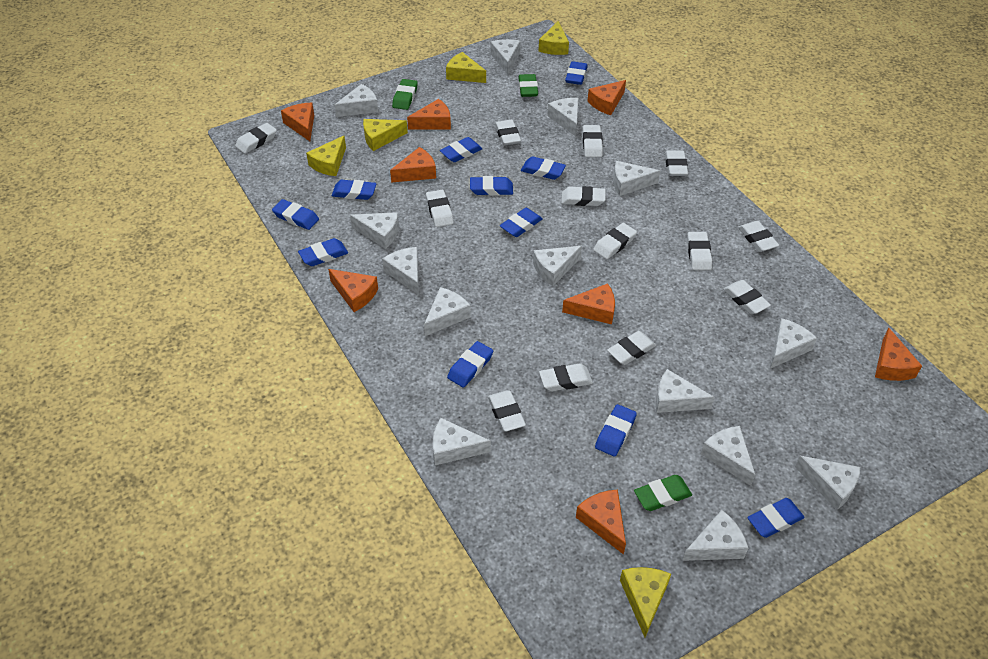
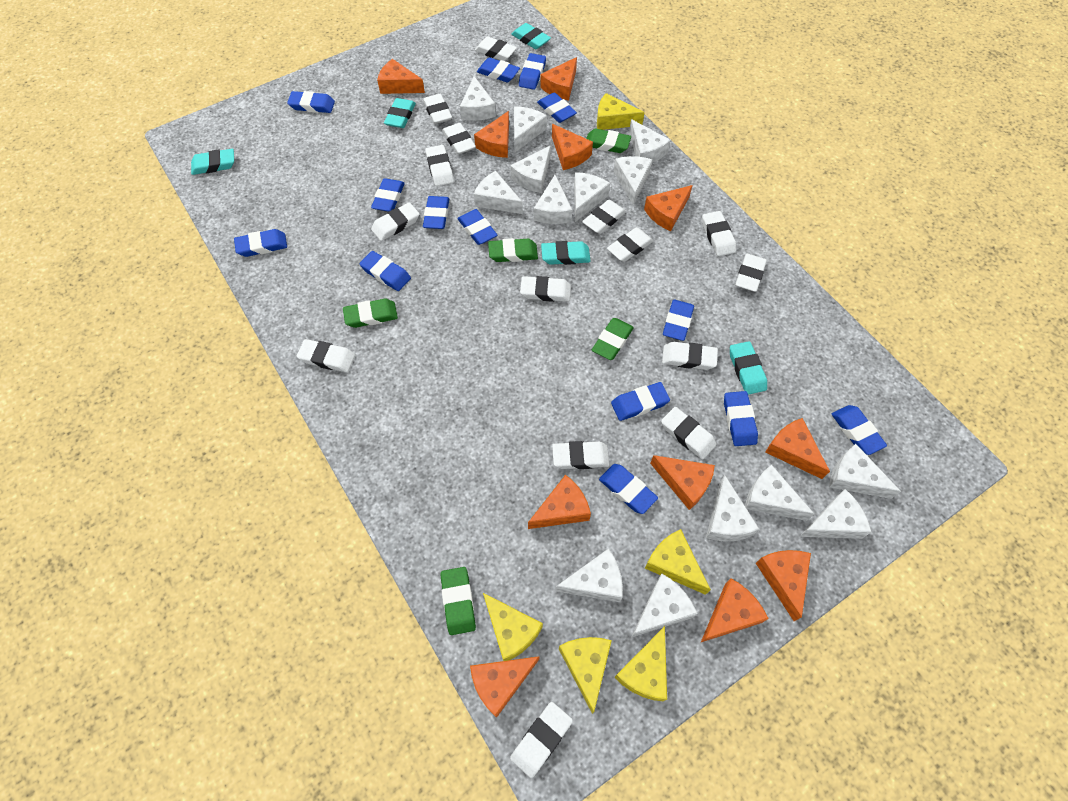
blue eraser: 11 -> 14
green eraser: 3 -> 5
orange cheese: 8 -> 11
turquoise eraser: 0 -> 5
white eraser: 13 -> 15

